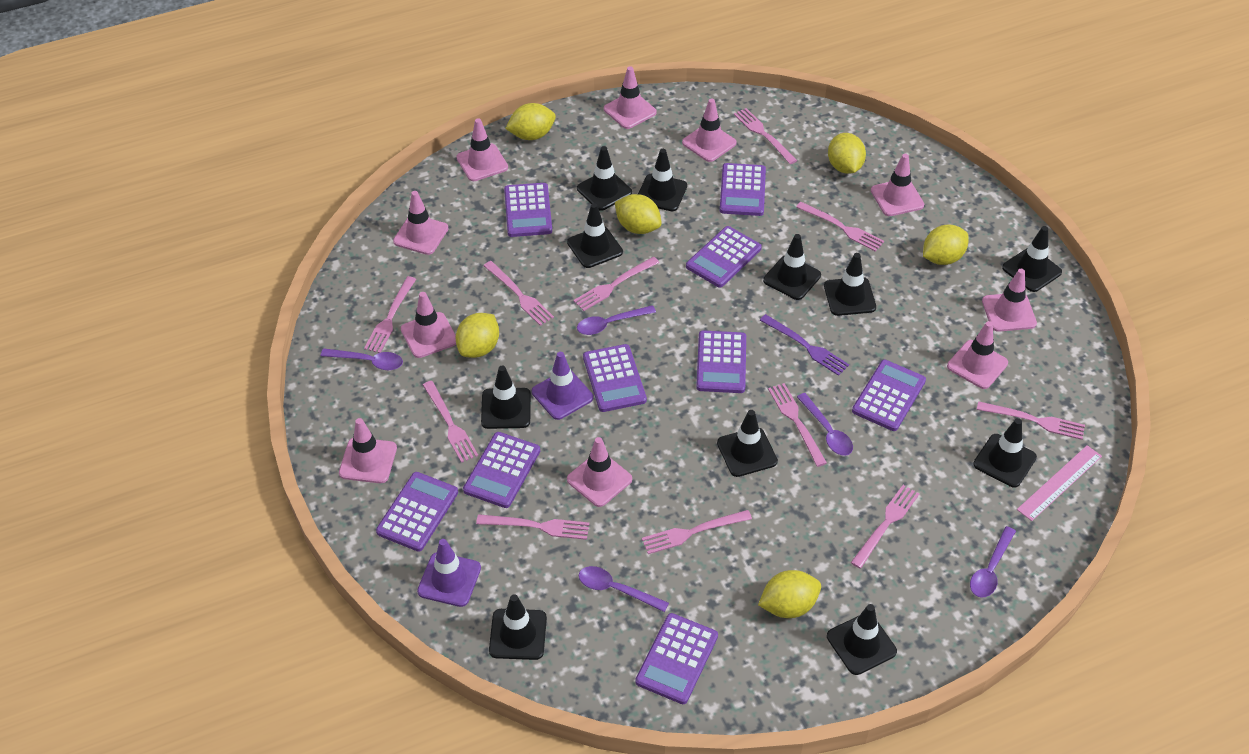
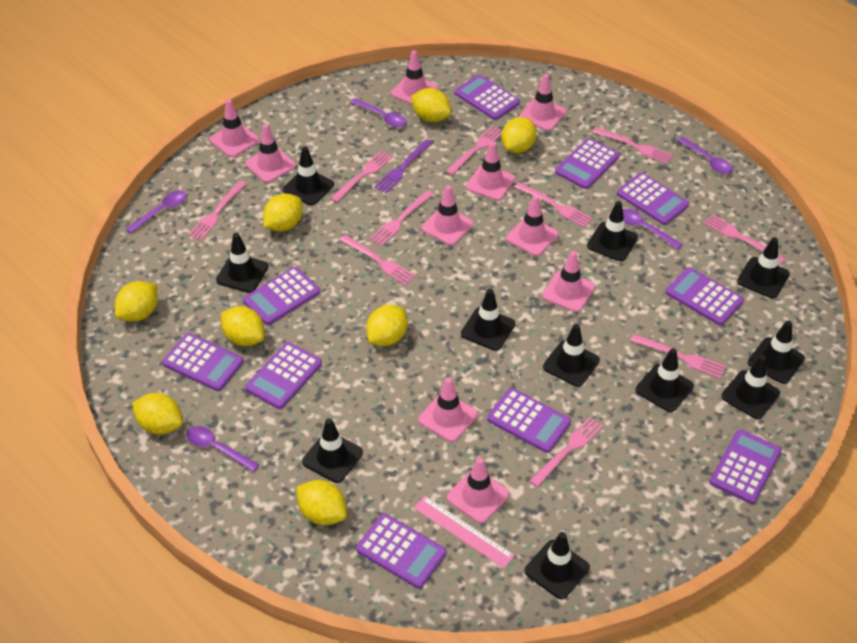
pink fork: 11 -> 10
purple calculator: 9 -> 10
purple traffic cone: 2 -> 0
yellow lemon: 6 -> 8

